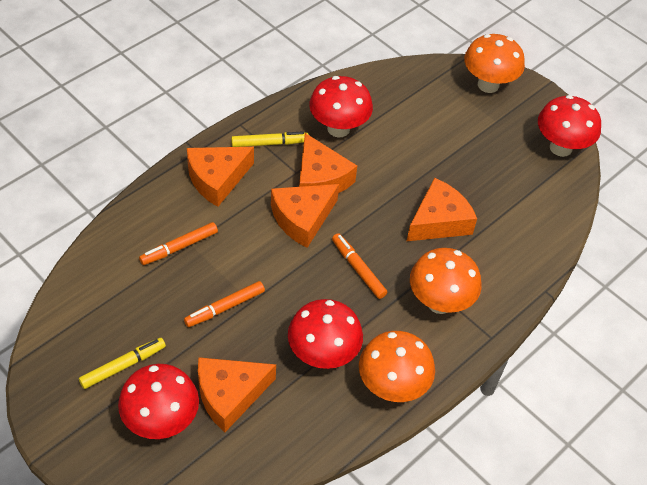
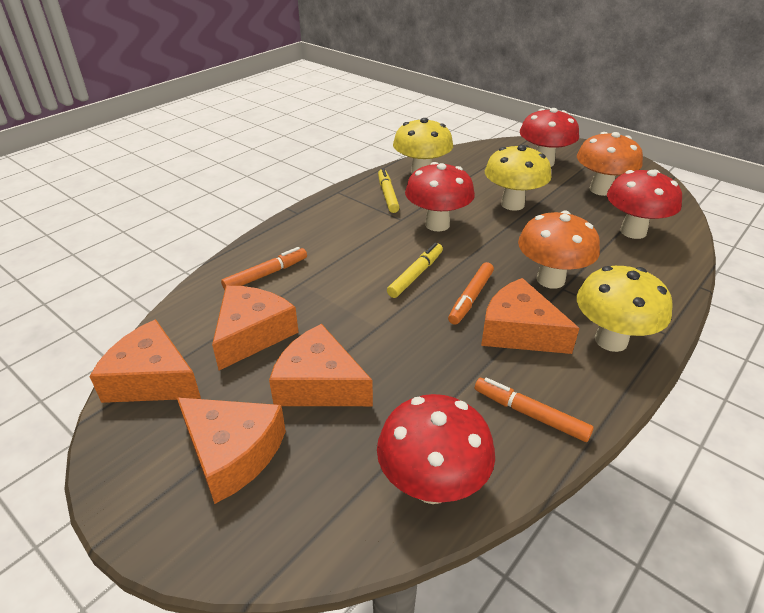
orange mushroom: 3 -> 2
yellow mushroom: 0 -> 3

